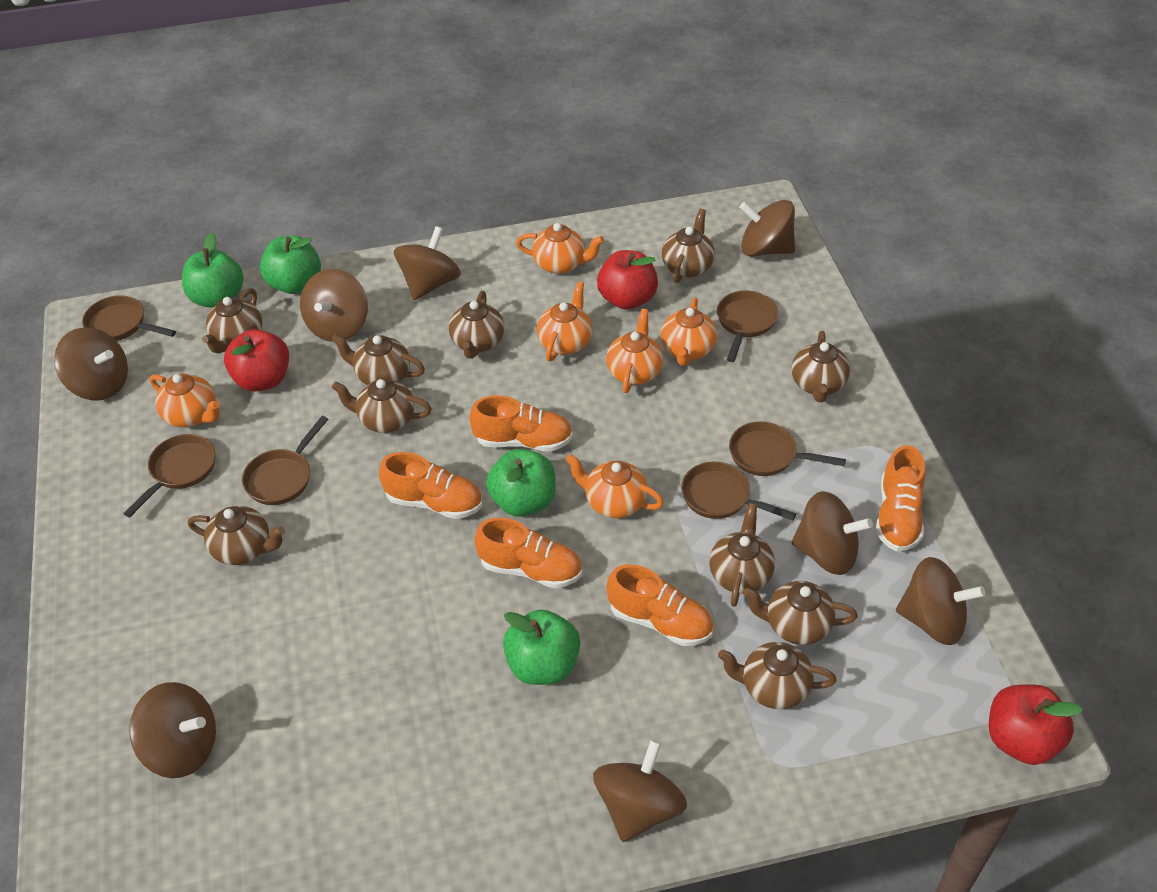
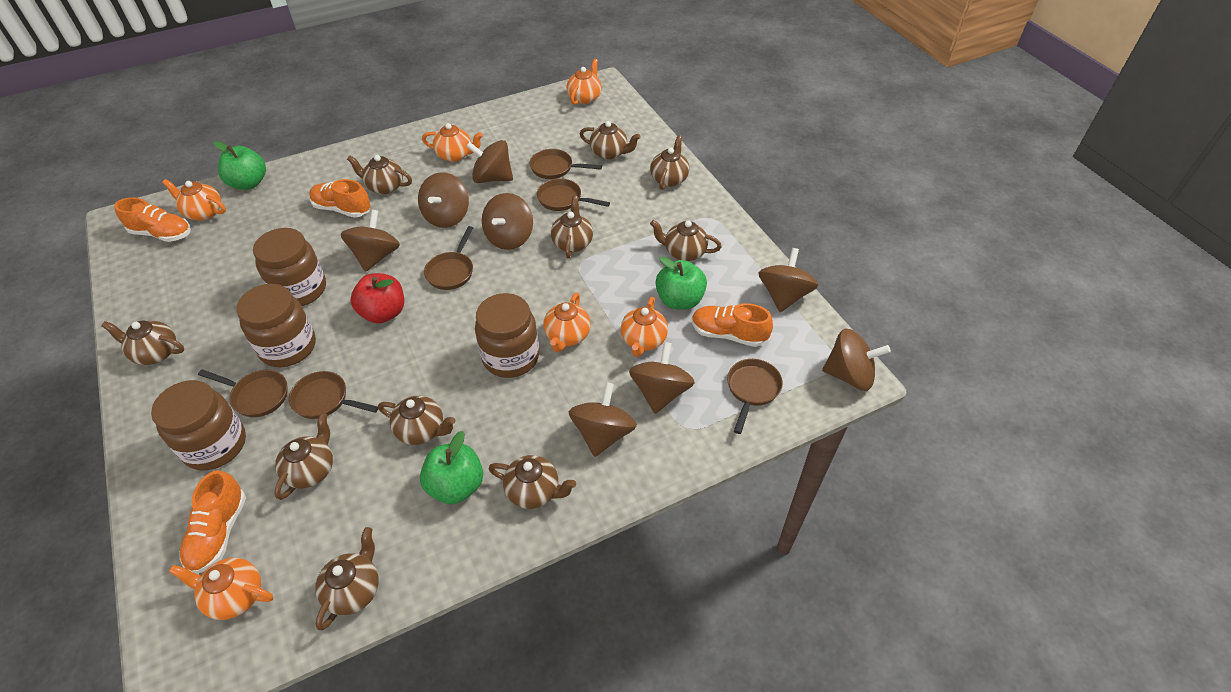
brown jar: 0 -> 4
green apple: 4 -> 3
orange shoe: 5 -> 4
red apple: 3 -> 1

